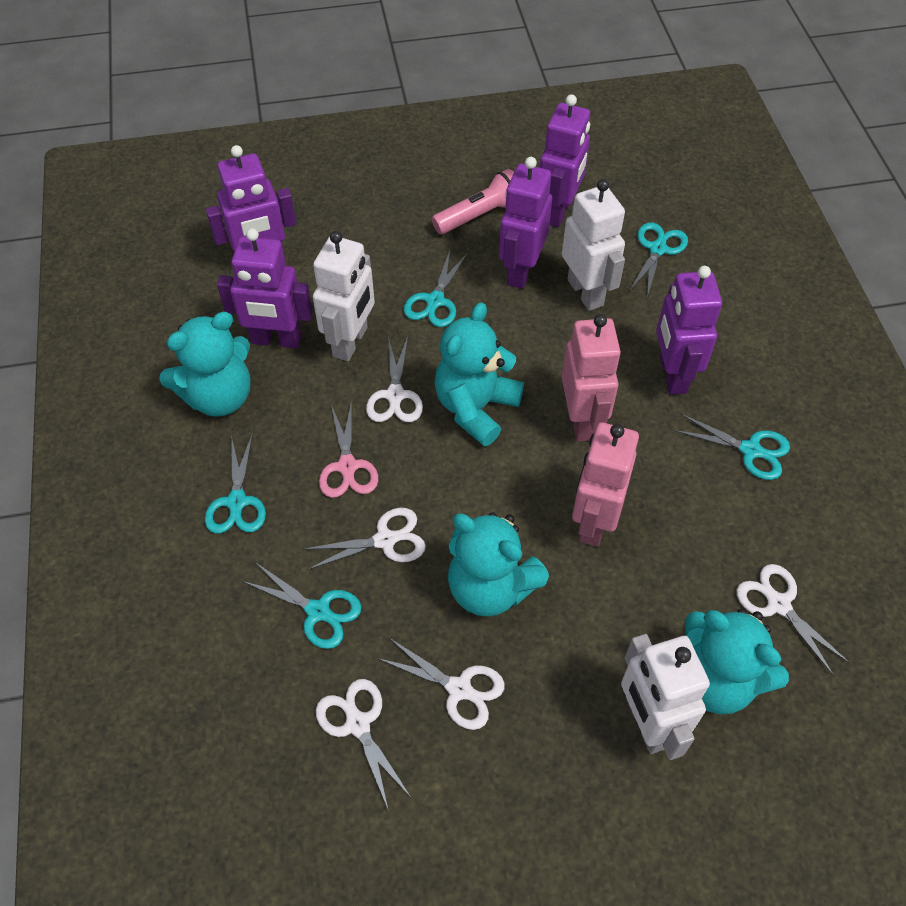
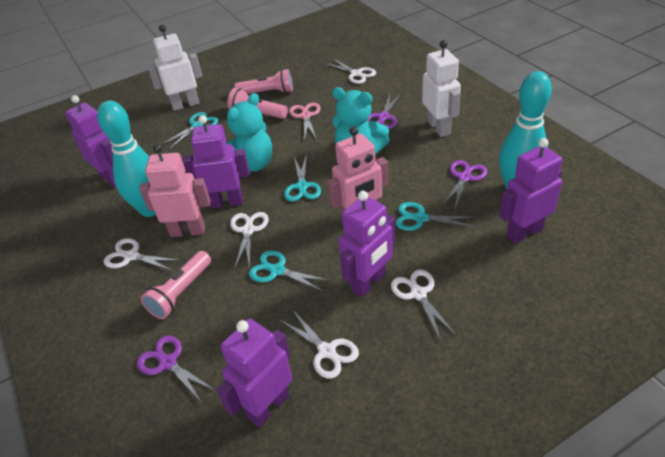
pink flashlight: 1 -> 3
purple scissors: 0 -> 3
turquoise bowling pin: 0 -> 2
turquoise scissors: 5 -> 4
turquoise teddy bear: 4 -> 2
white robot: 3 -> 2

